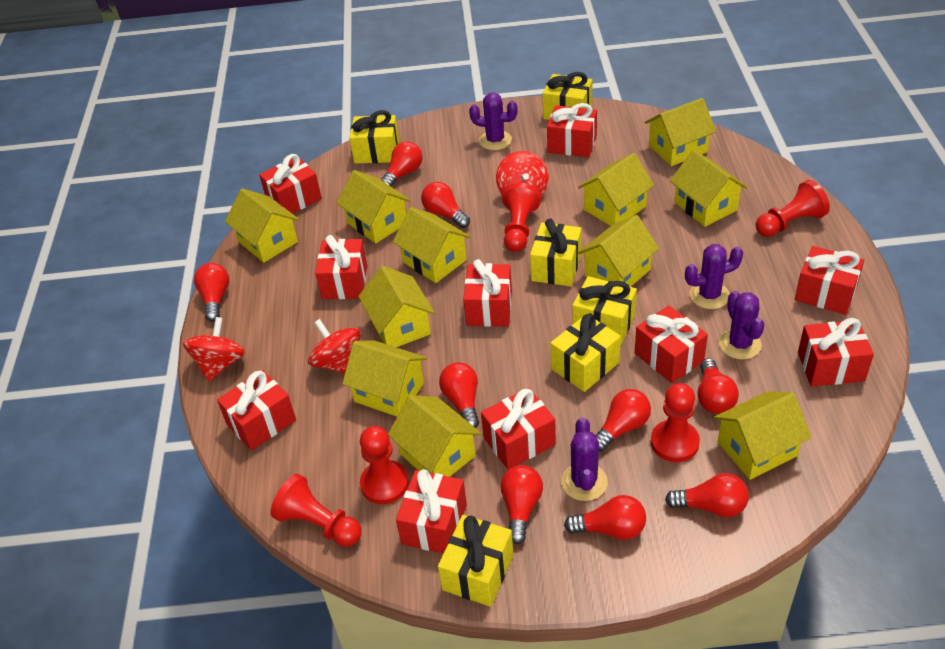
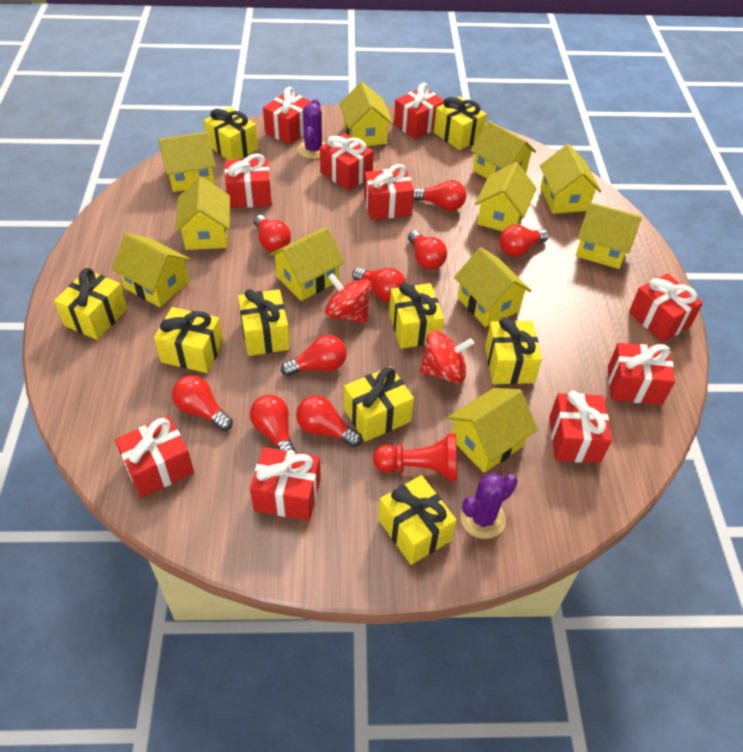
purple cactus: 4 -> 2
red pawn: 5 -> 1
red spinning top: 3 -> 2
yellow gift: 6 -> 9

